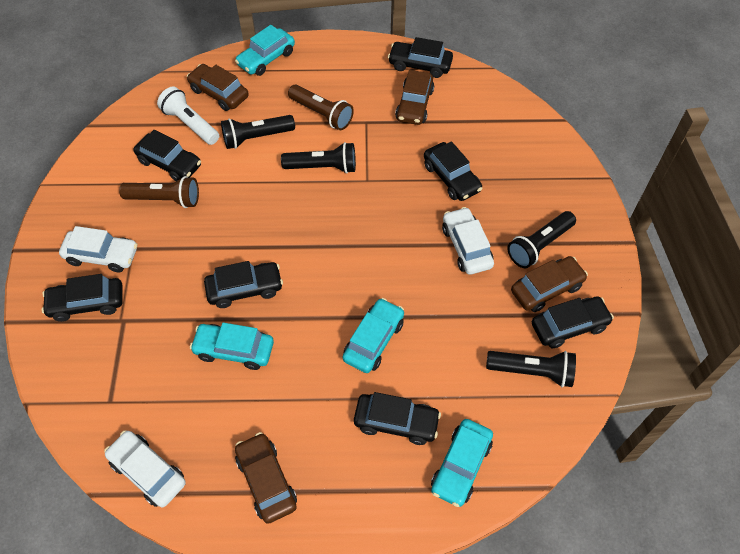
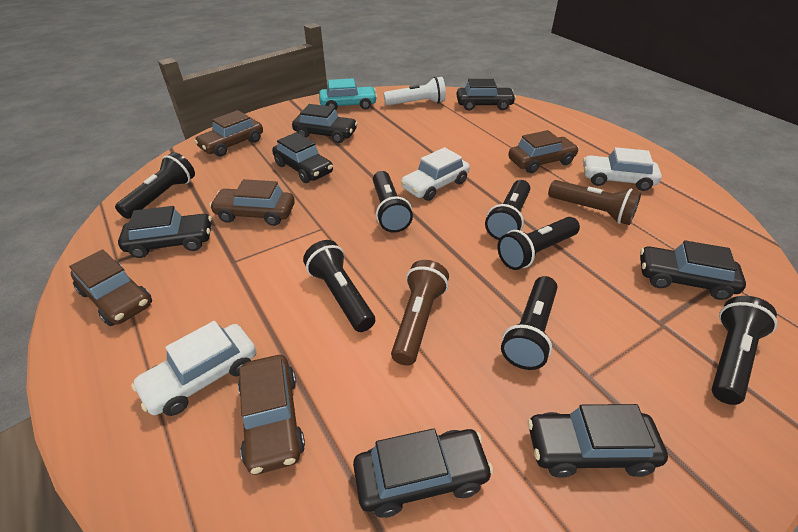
black flashlight: 4 -> 7
brown car: 4 -> 5
turquoise car: 4 -> 1

